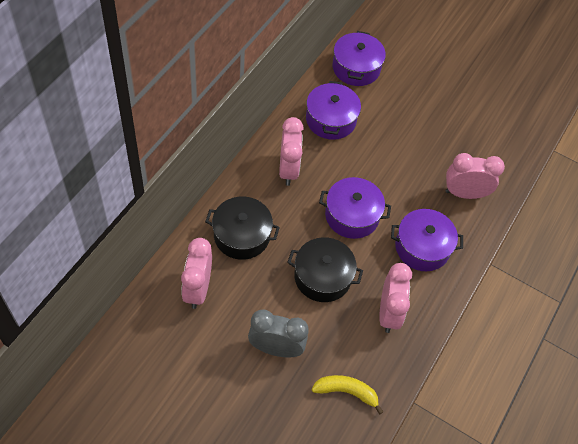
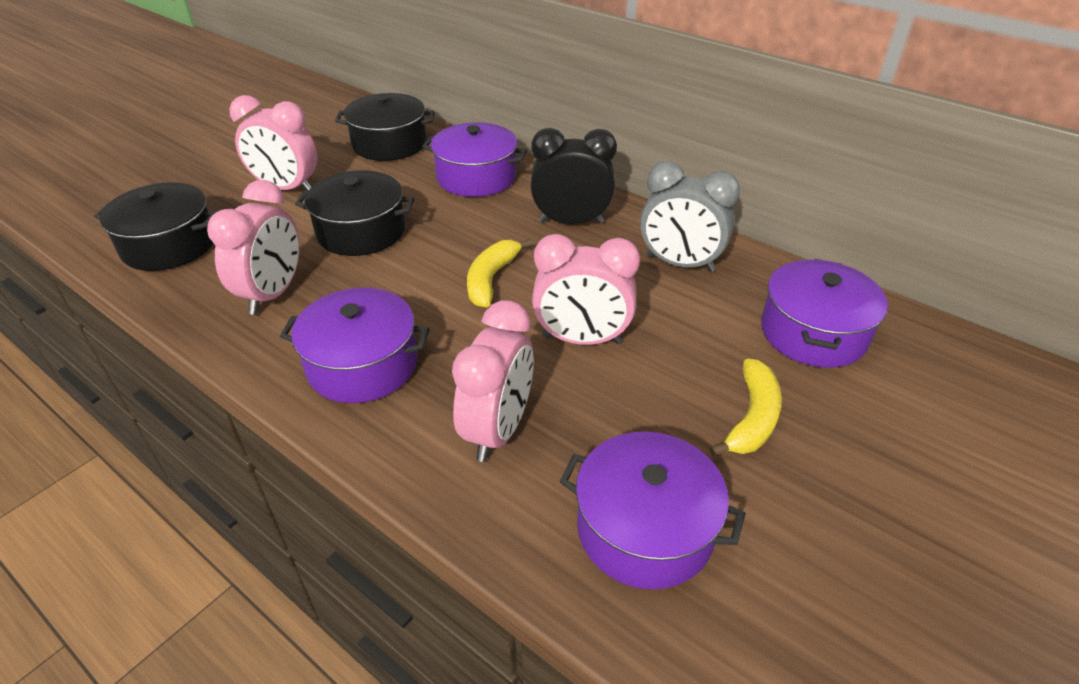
black clock: 0 -> 1
black pot: 2 -> 3
yellow banana: 1 -> 2

